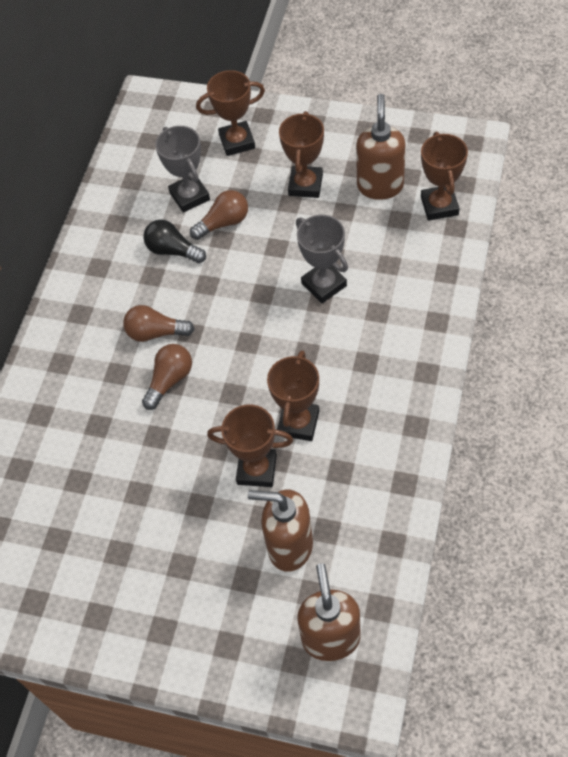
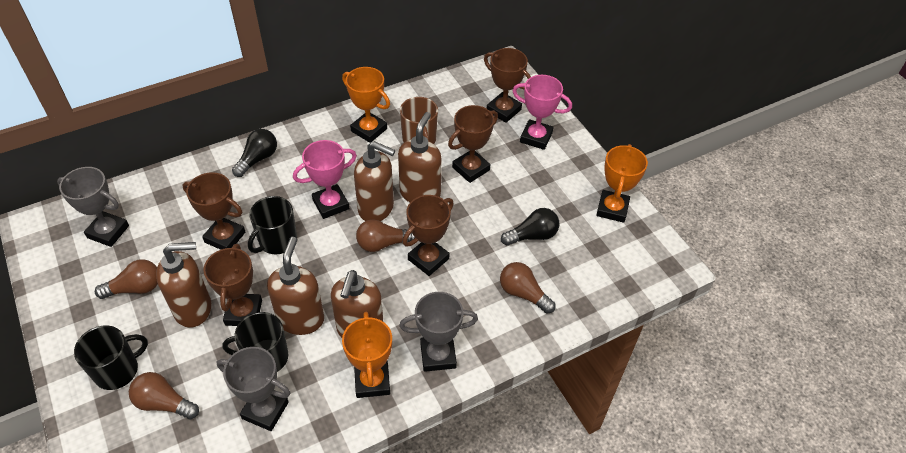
black light bulb: 1 -> 2
black mug: 0 -> 3
brown light bulb: 3 -> 4
brown mug: 0 -> 1
brown soap dispenser: 3 -> 5
grey trophy: 2 -> 3
orange trophy: 0 -> 3
pink trophy: 0 -> 2

